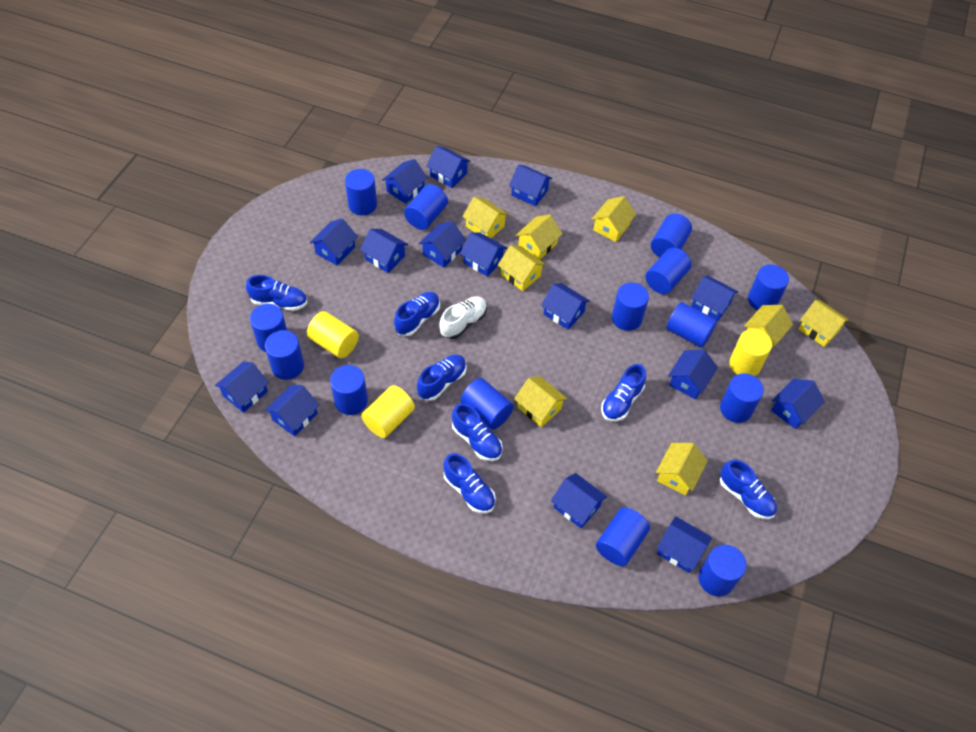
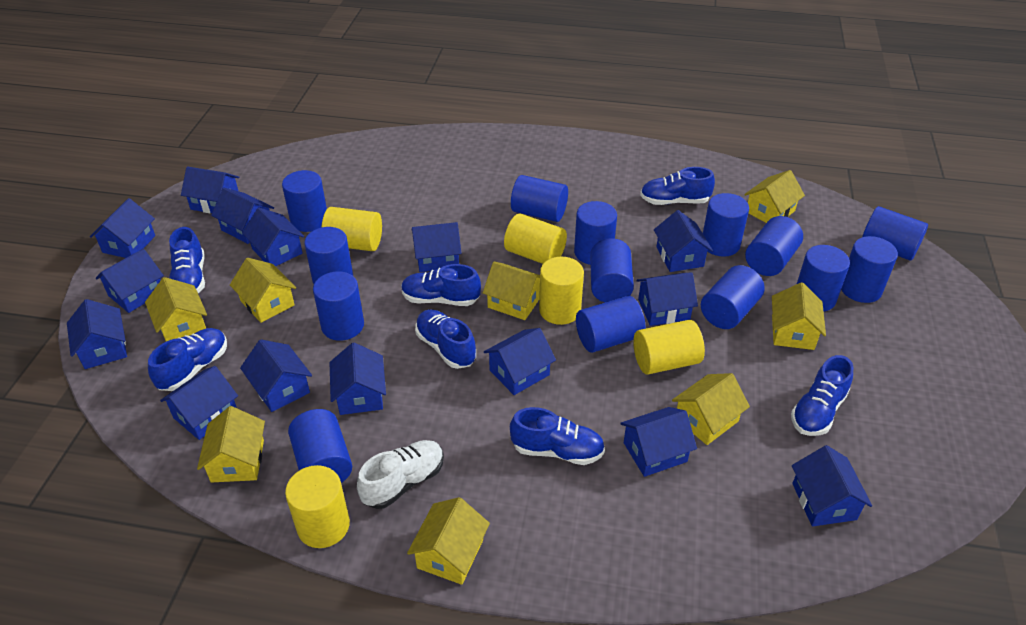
yellow cylinder: 3 -> 5

